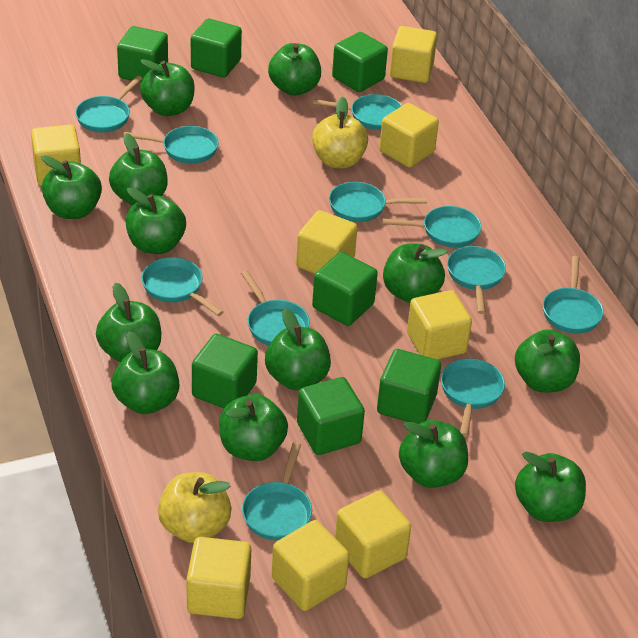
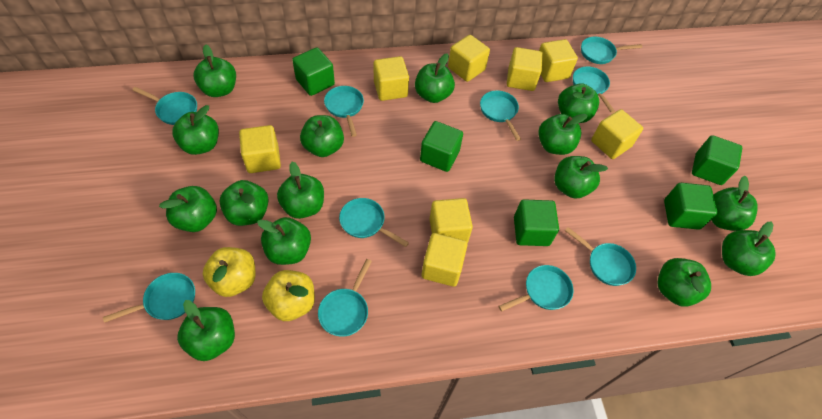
green apple: 13 -> 15
green cube: 7 -> 5
turquoise pan: 11 -> 10

